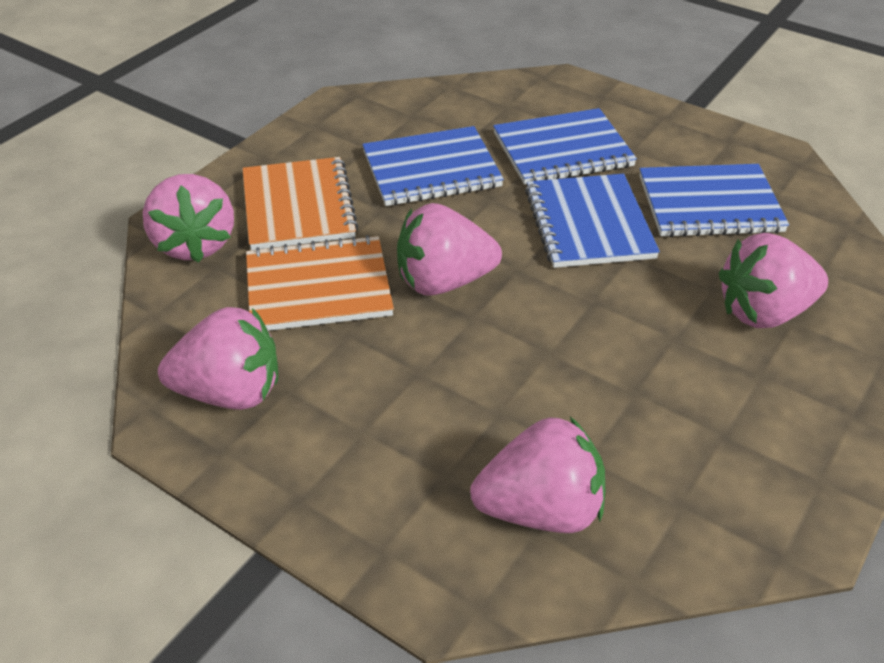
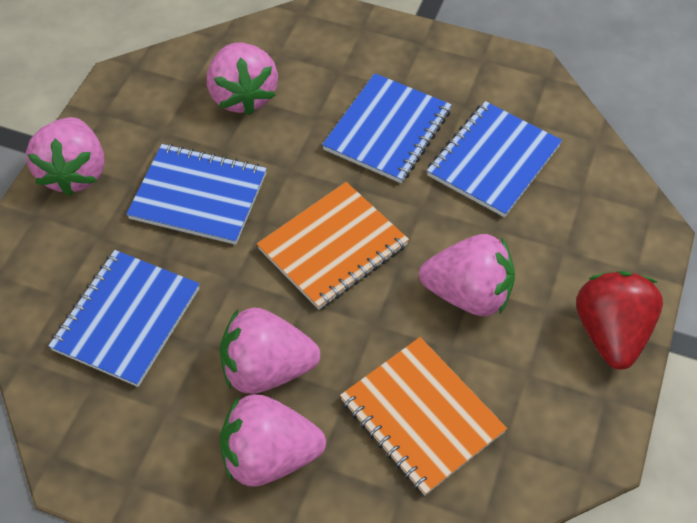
red strawberry: 0 -> 1

